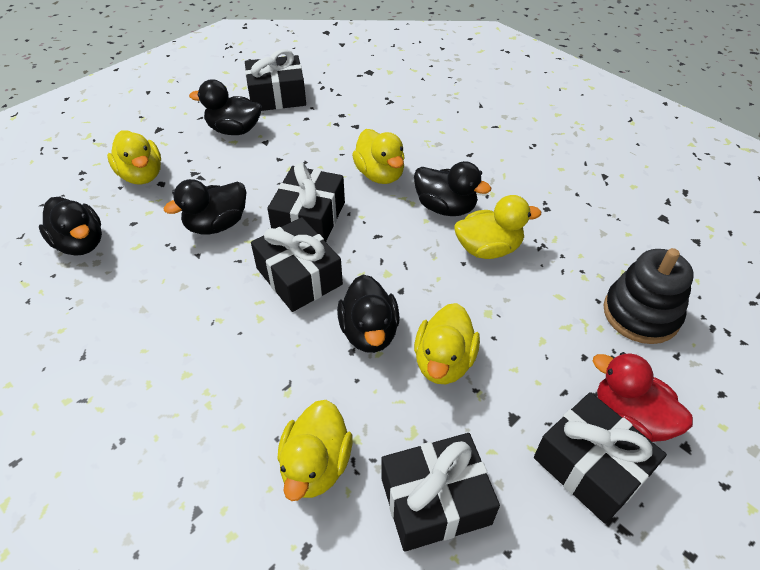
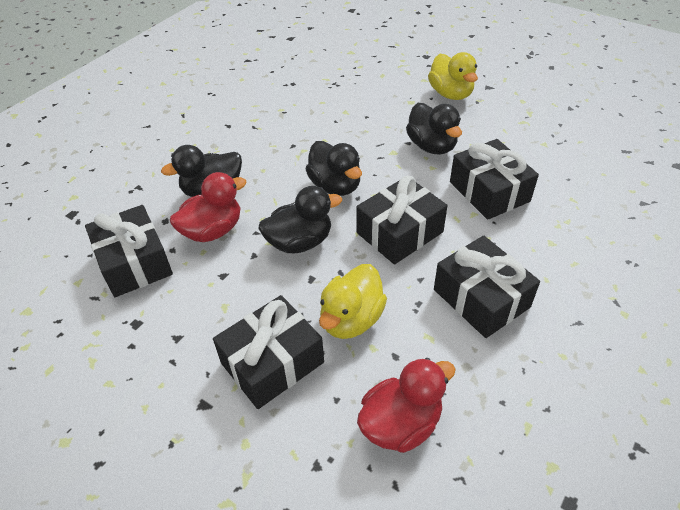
black duck: 5 -> 4
black stacking toy: 1 -> 0
red duck: 1 -> 2
yellow duck: 5 -> 2

